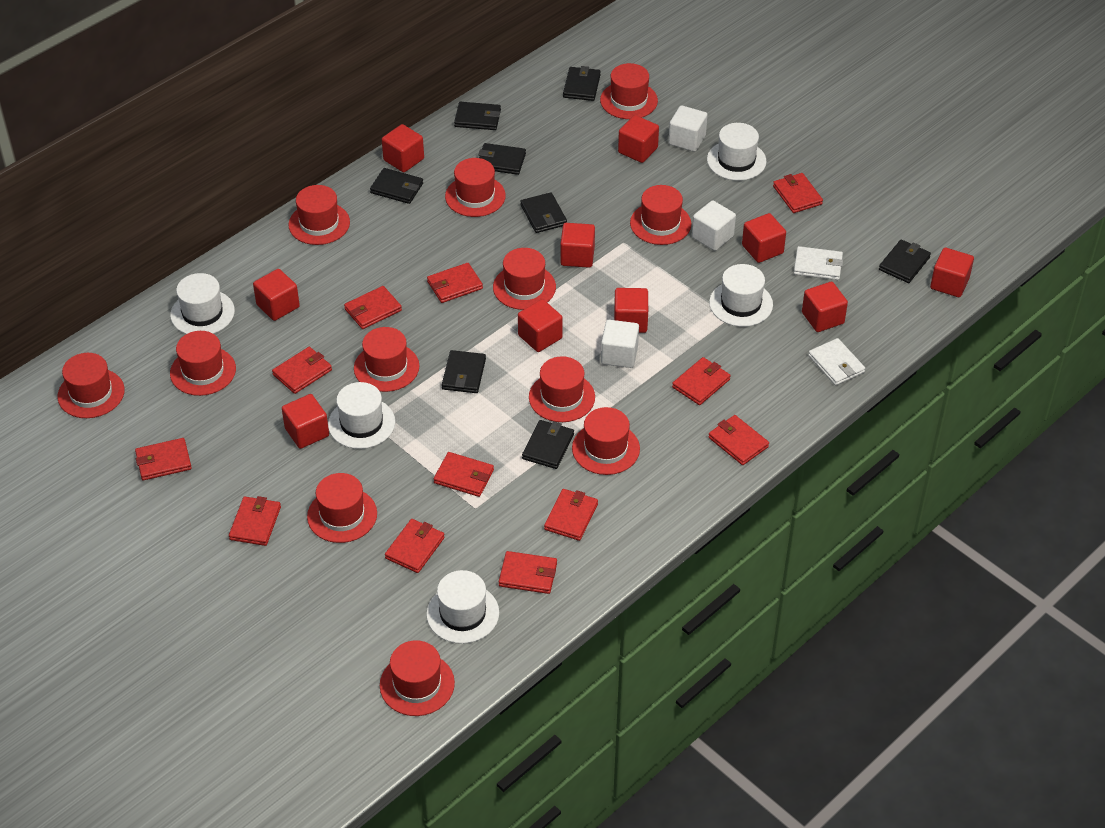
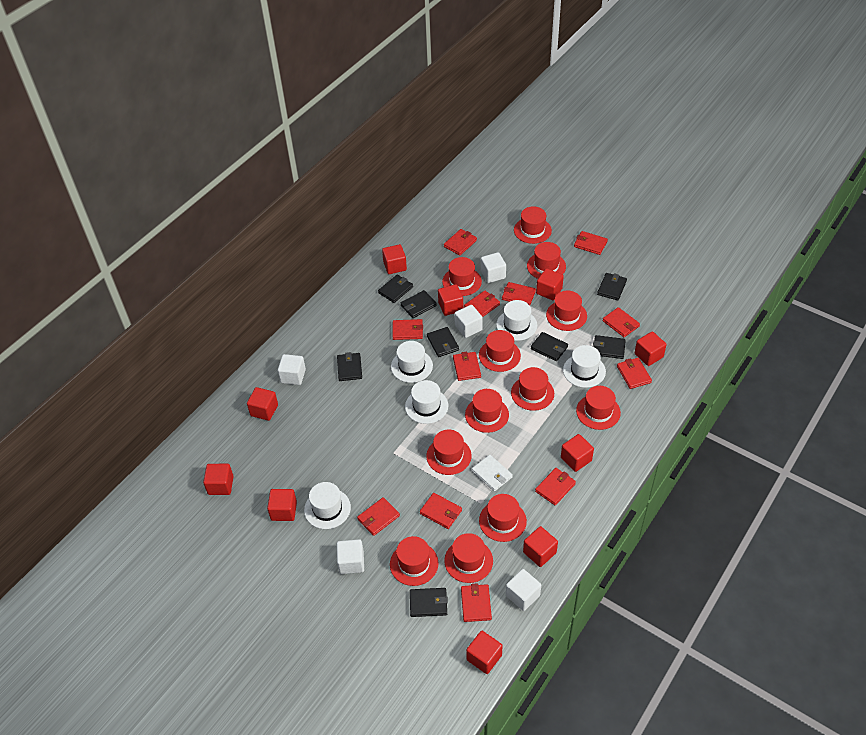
white cube: 3 -> 5
white wallet: 2 -> 1

